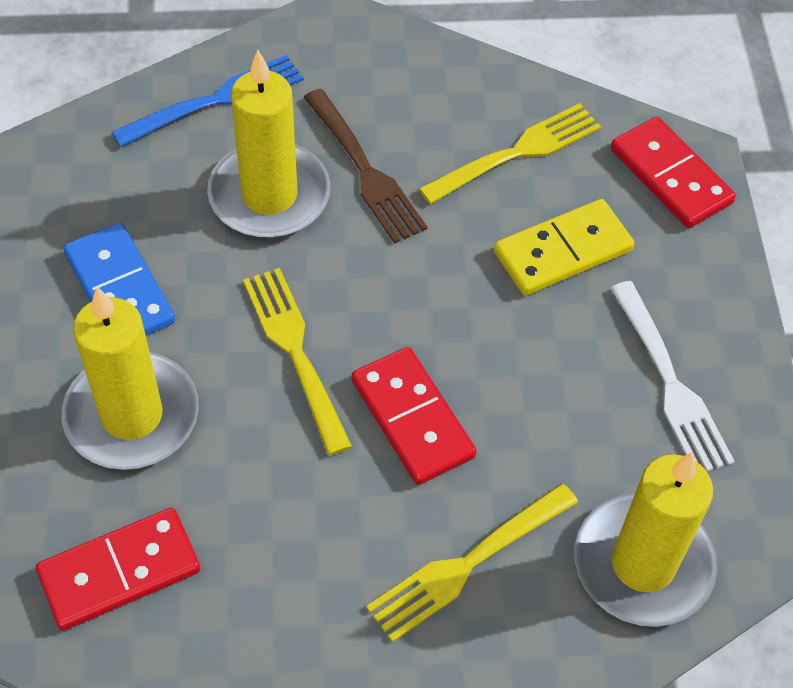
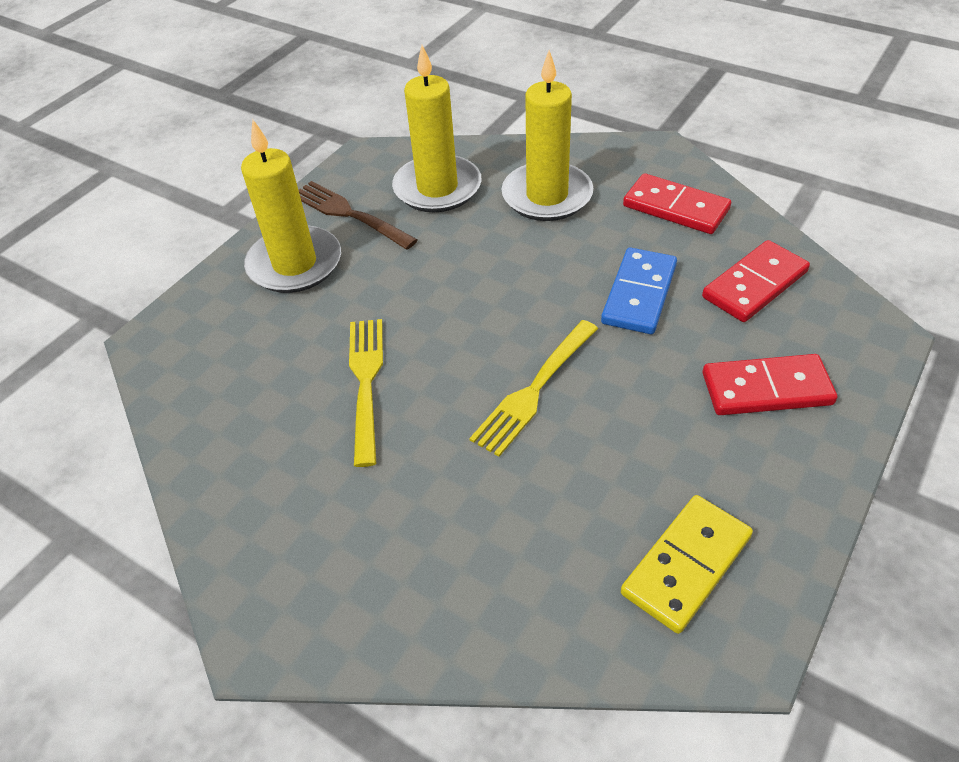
blue fork: 1 -> 0
white fork: 1 -> 0
yellow fork: 3 -> 2

